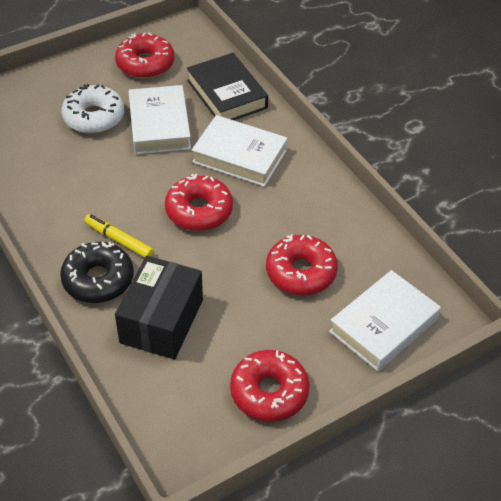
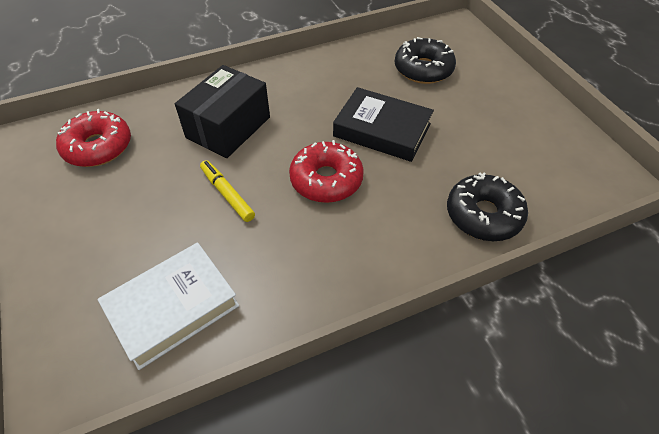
black donut: 1 -> 2
red donut: 4 -> 2
white book: 3 -> 1
white donut: 1 -> 0

